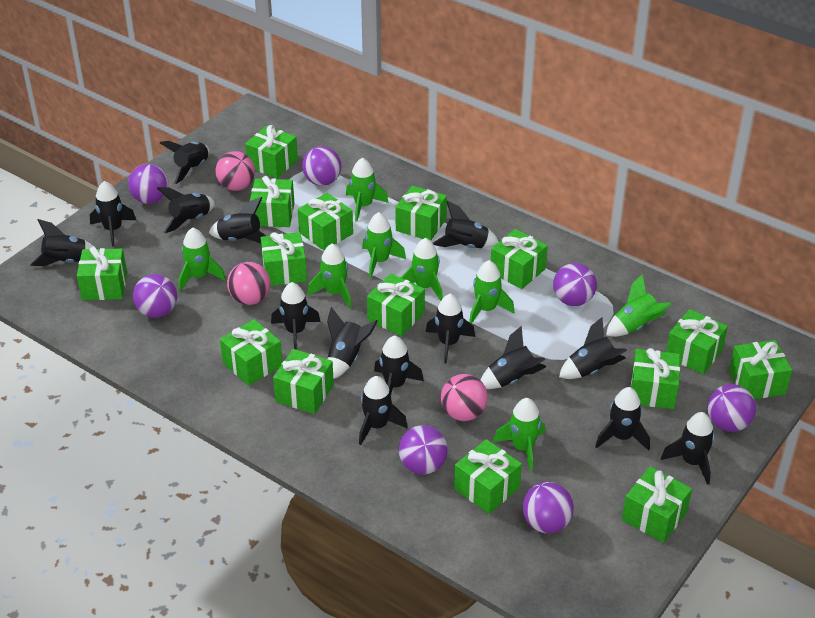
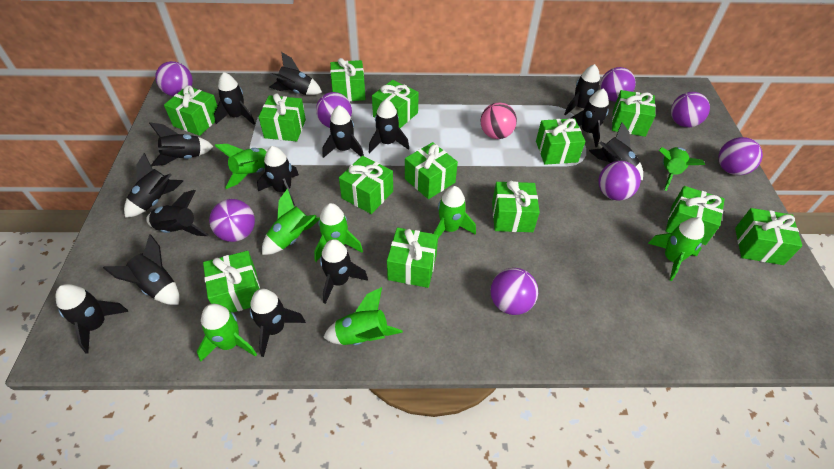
green gift: 15 -> 13
pink ball: 3 -> 1
purple ball: 7 -> 8

